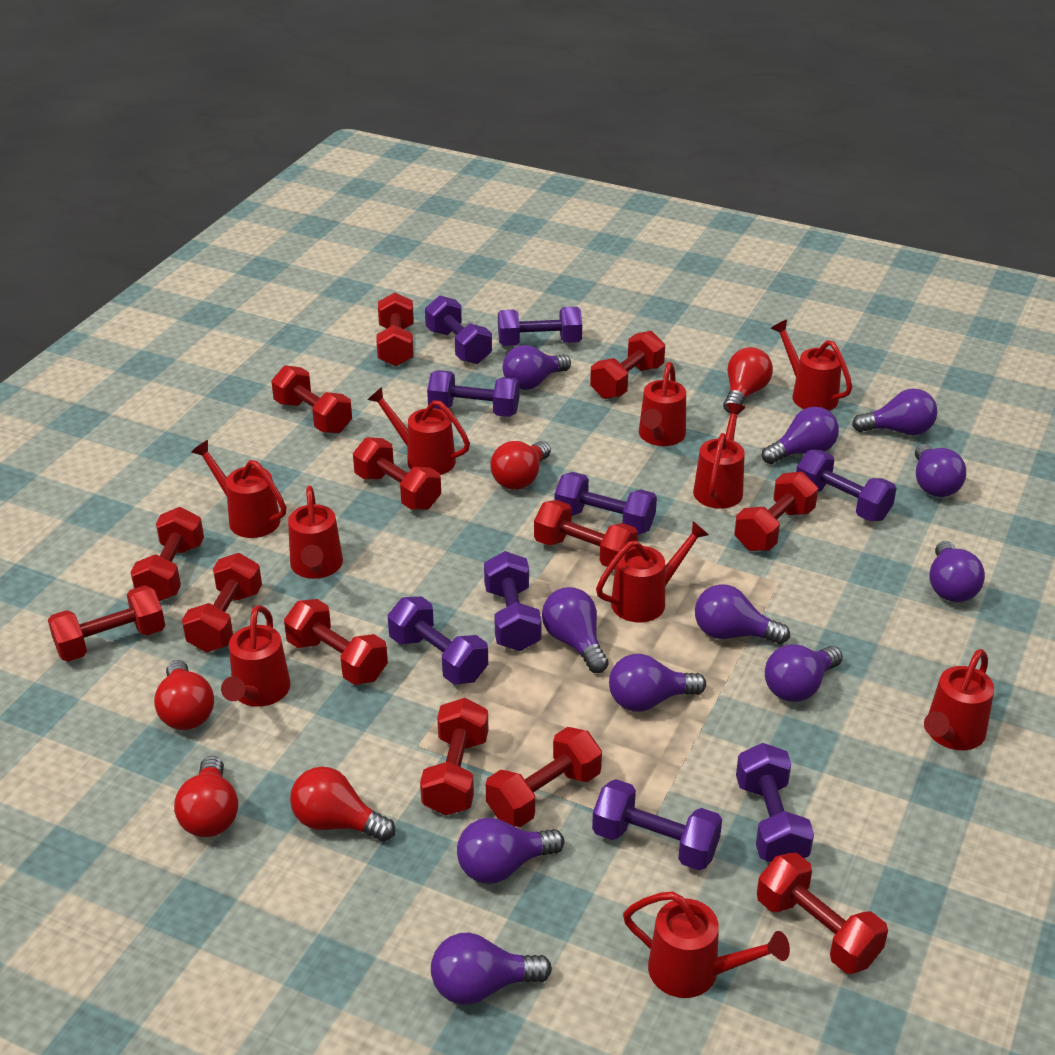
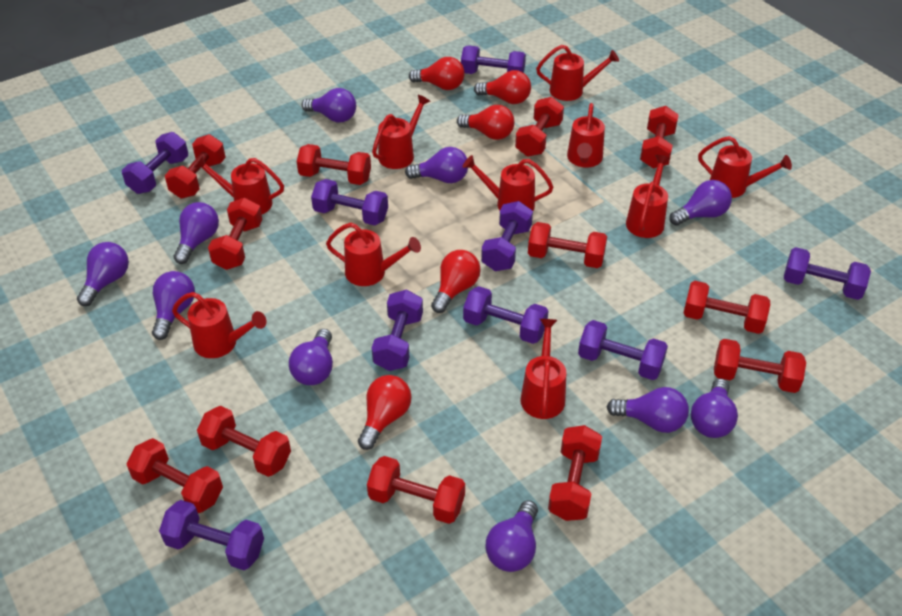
purple light bulb: 11 -> 10
red dumbbell: 13 -> 12

